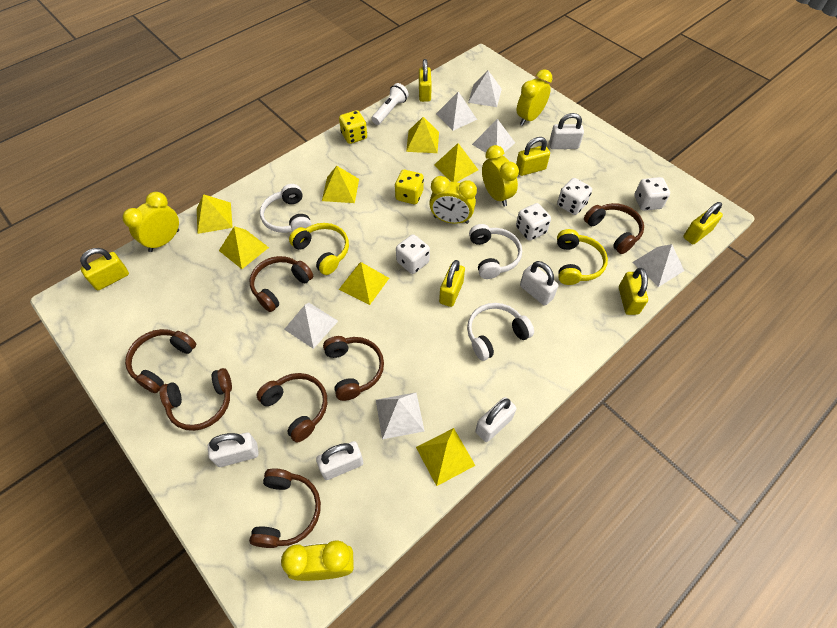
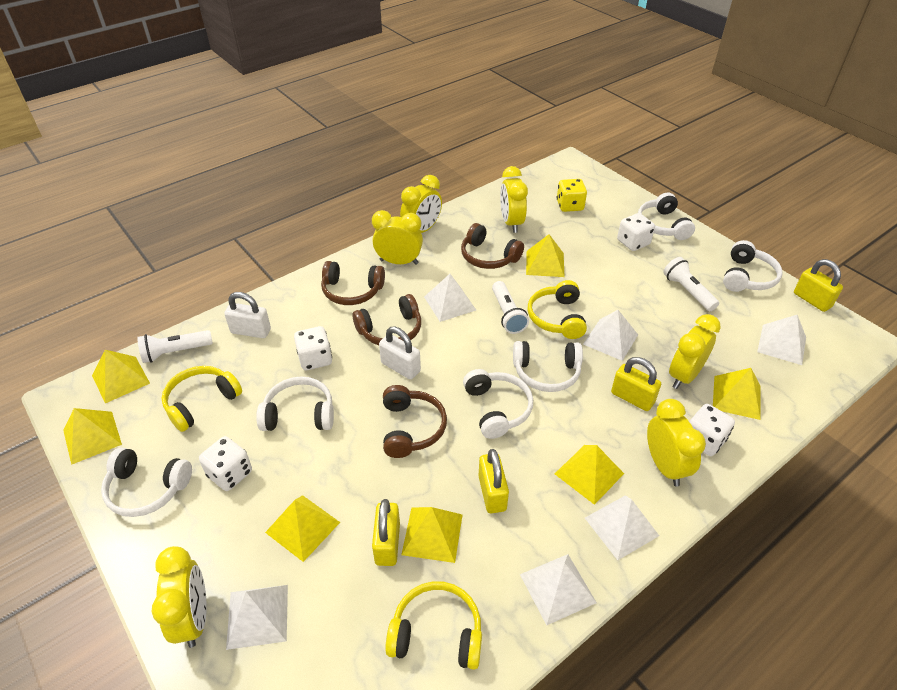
brown headphones: 7 -> 4
white flashlight: 1 -> 3
white headphones: 3 -> 6
white padlock: 5 -> 2
yellow clock: 5 -> 6
yellow dice: 2 -> 1
yellow headphones: 2 -> 3
yellow padlock: 6 -> 4

